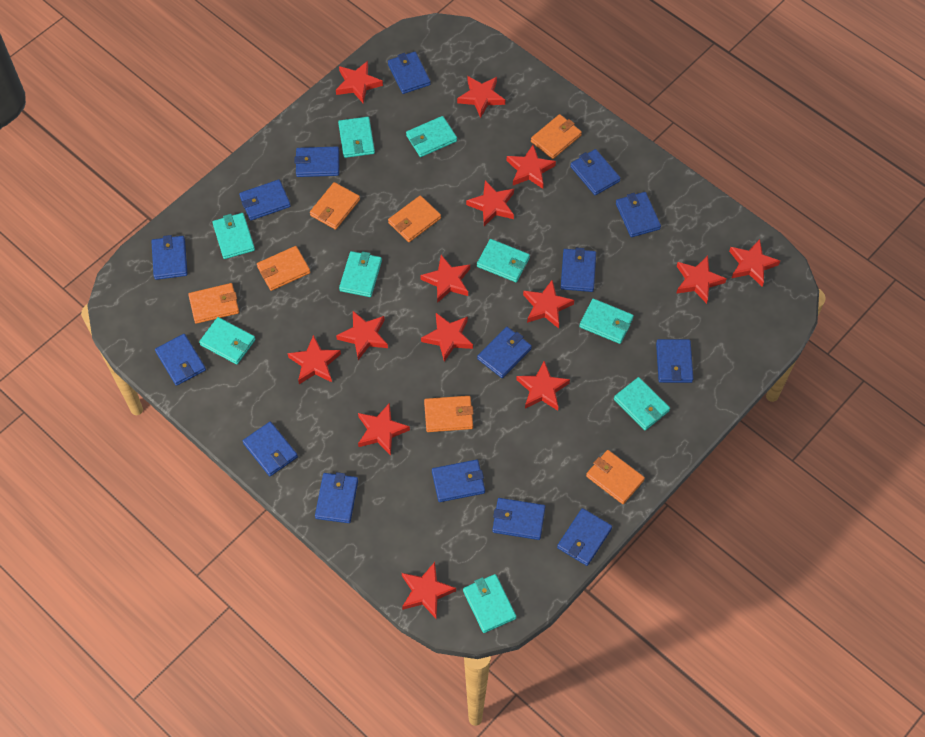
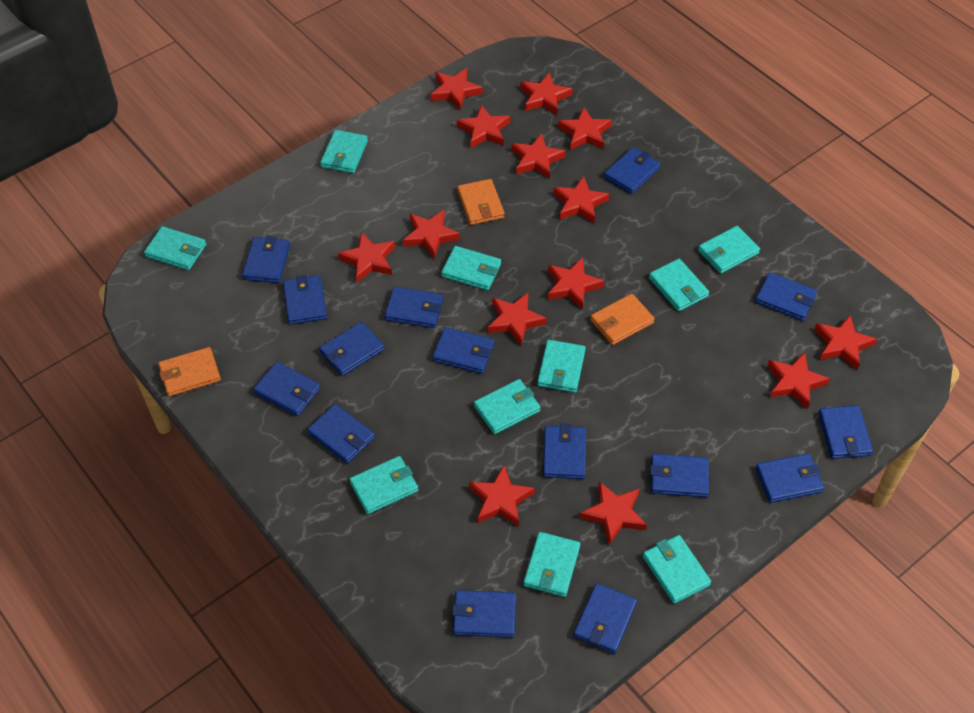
orange wallet: 7 -> 3
turquoise wallet: 9 -> 10

